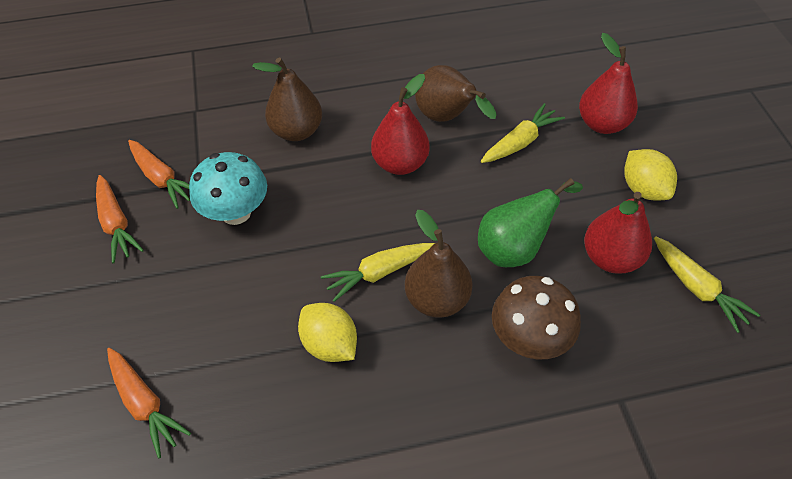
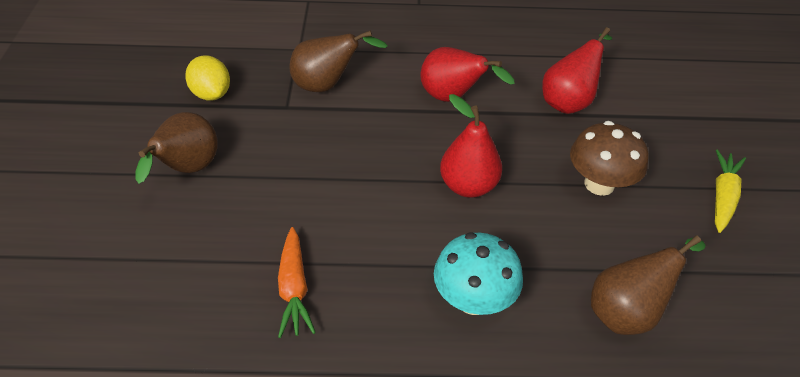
green pear: 1 -> 0
orange carrot: 3 -> 1
yellow carrot: 3 -> 1
yellow lemon: 2 -> 1

